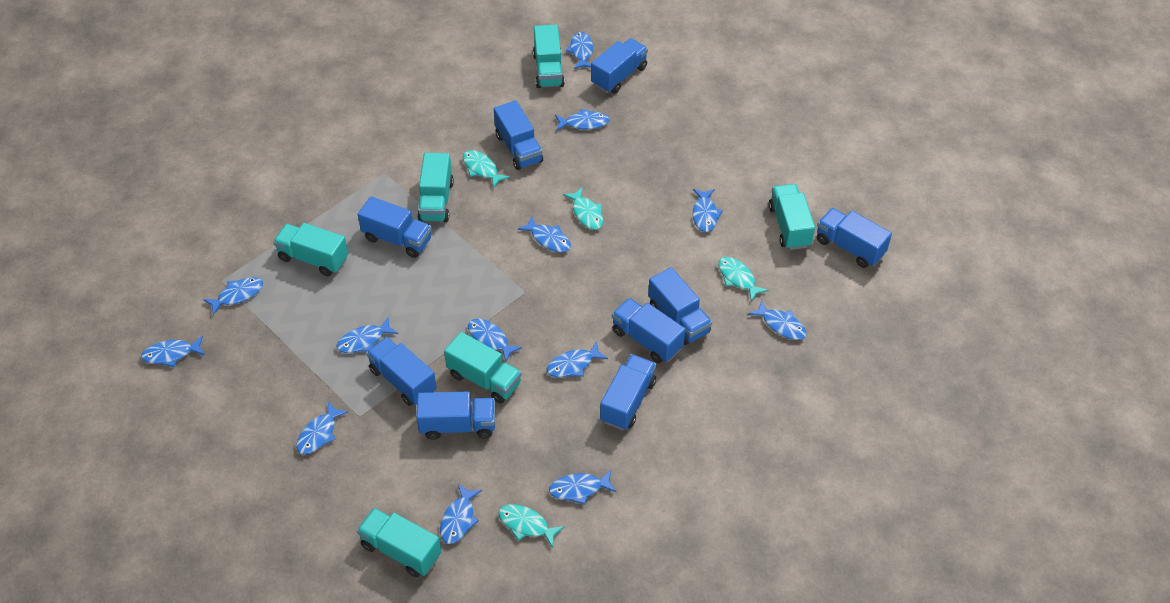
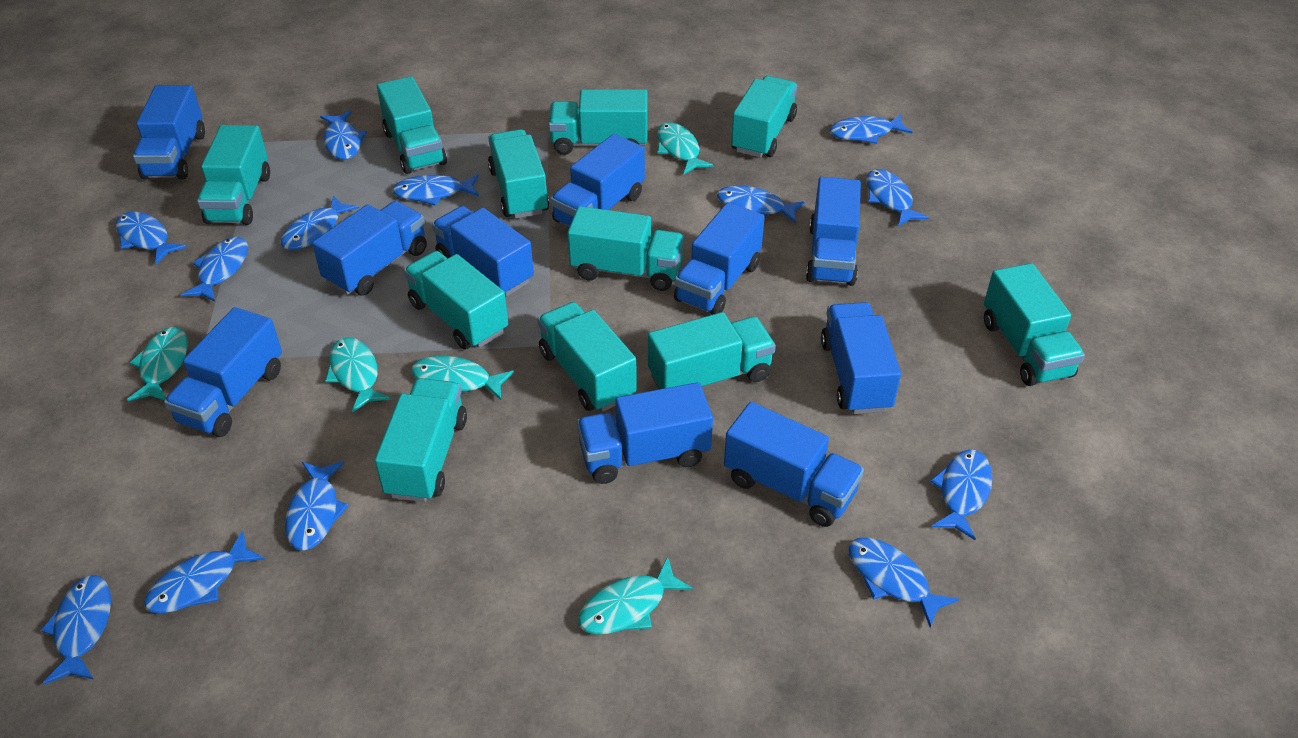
blue truck: 9 -> 10
turquoise fish: 4 -> 5
turquoise truck: 6 -> 11

